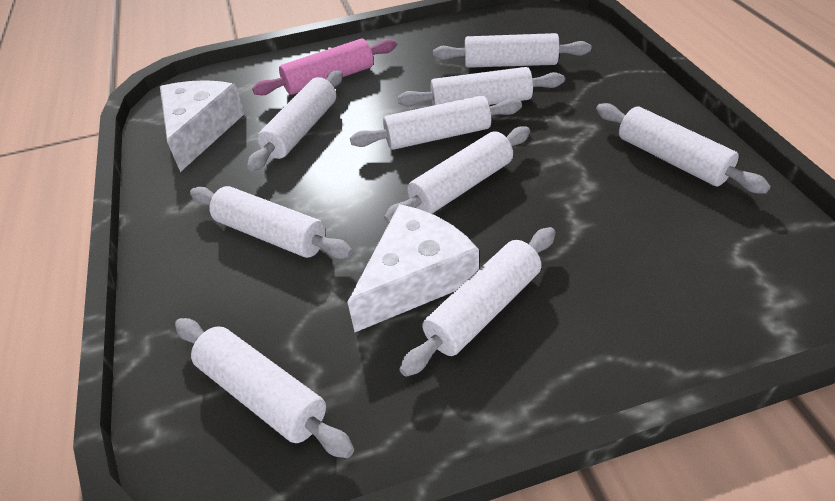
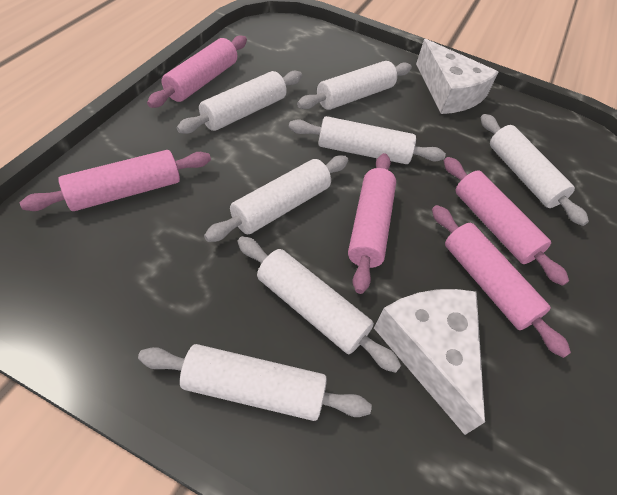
pink rolling pin: 1 -> 5
white rolling pin: 9 -> 7

